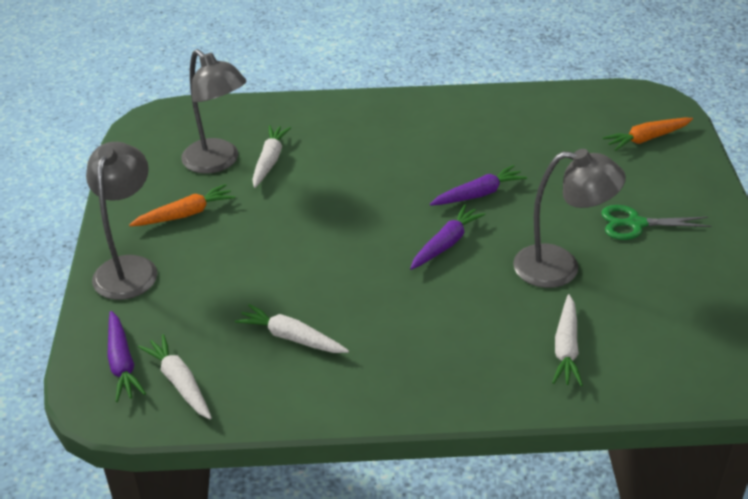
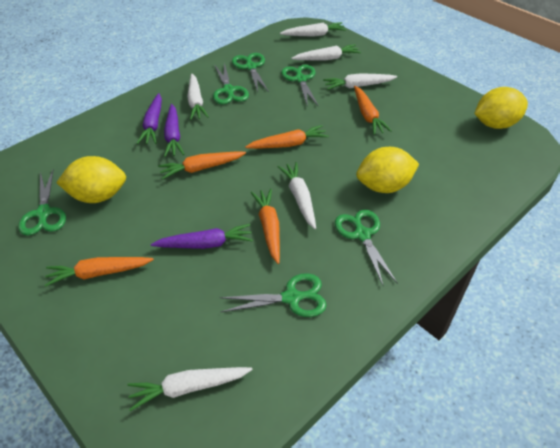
green scissors: 1 -> 6
grey lamp: 3 -> 0
orange carrot: 2 -> 5
white carrot: 4 -> 6
yellow lemon: 0 -> 3

